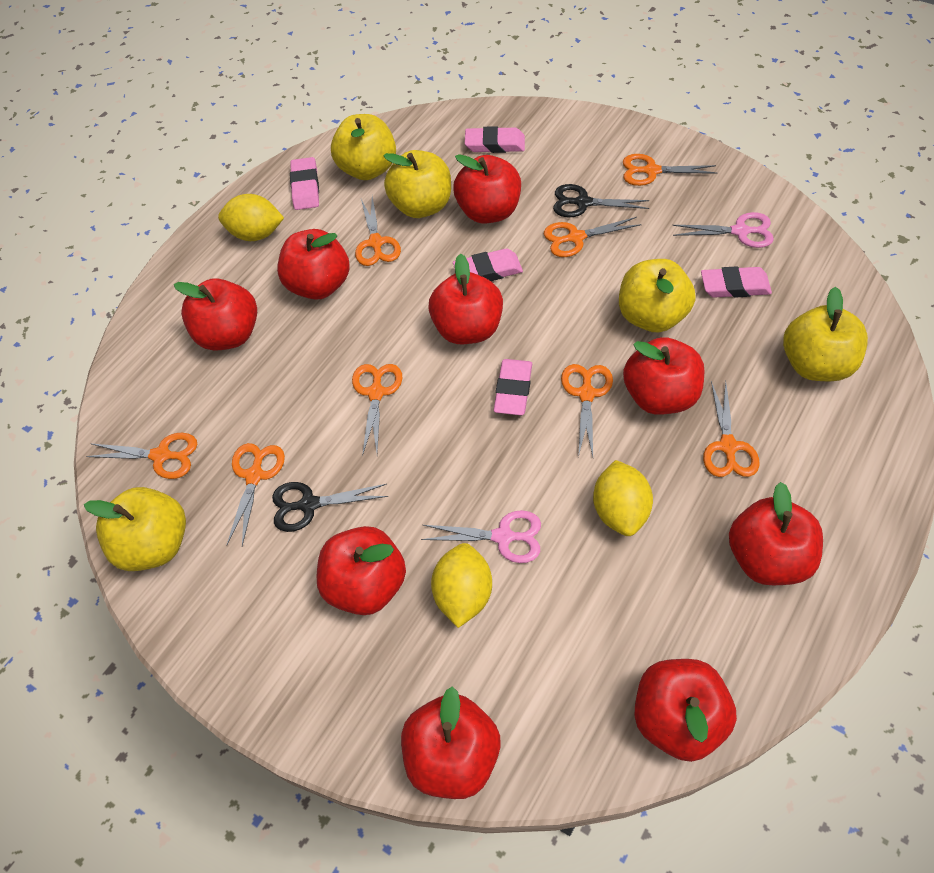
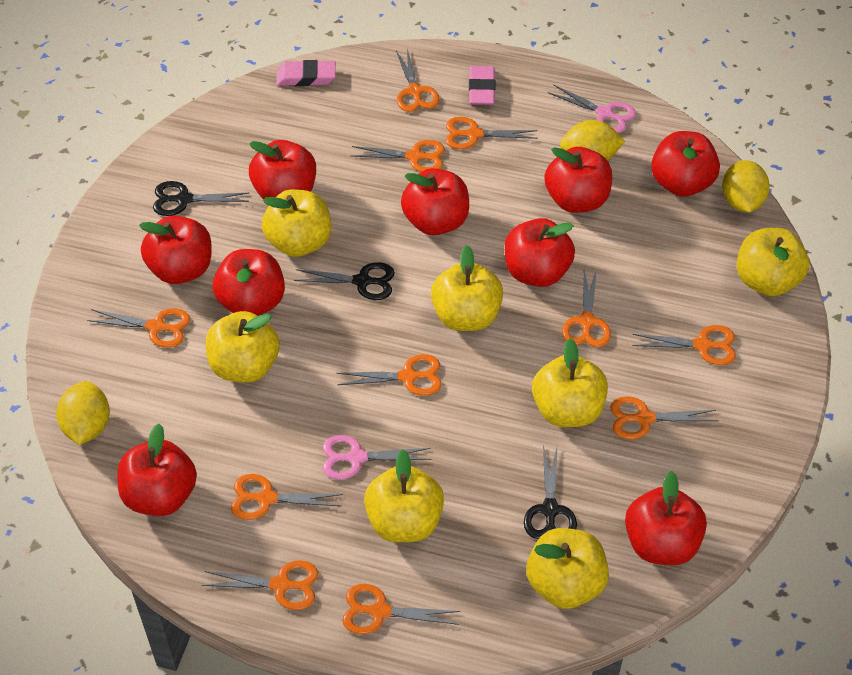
black scissors: 2 -> 3
orange scissors: 8 -> 11
pink eraser: 5 -> 2
yellow apple: 5 -> 7

